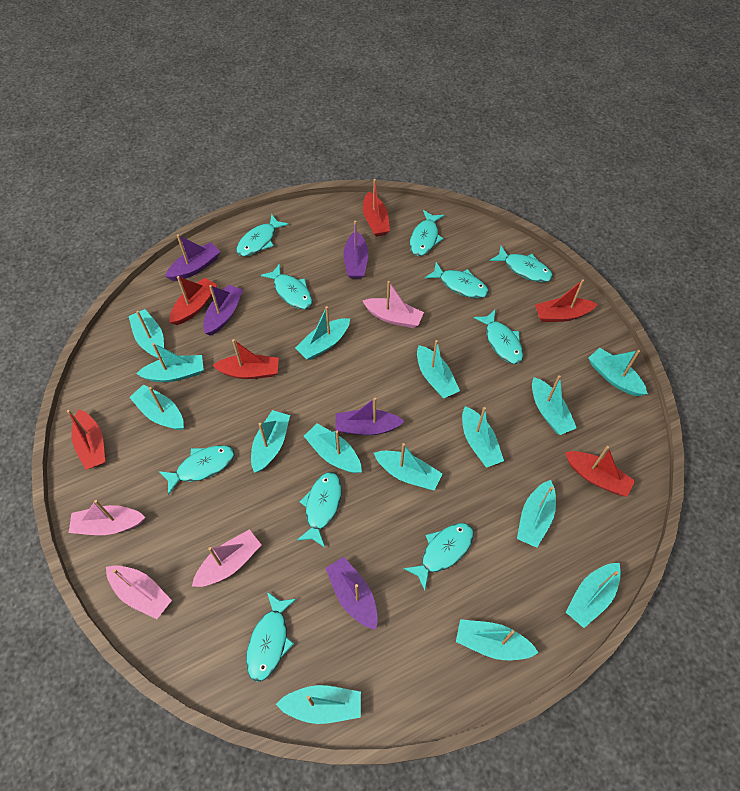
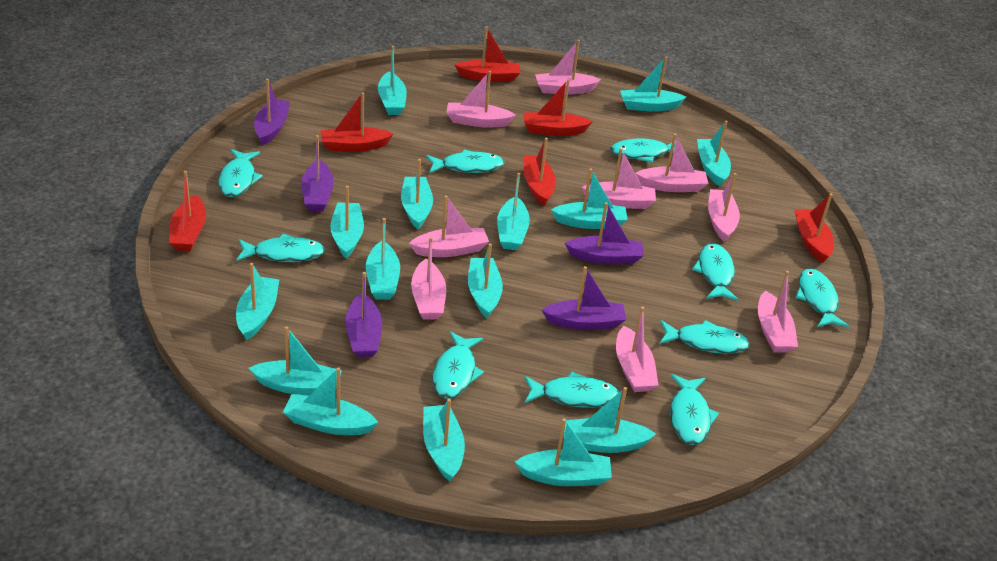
pink boat: 4 -> 9

